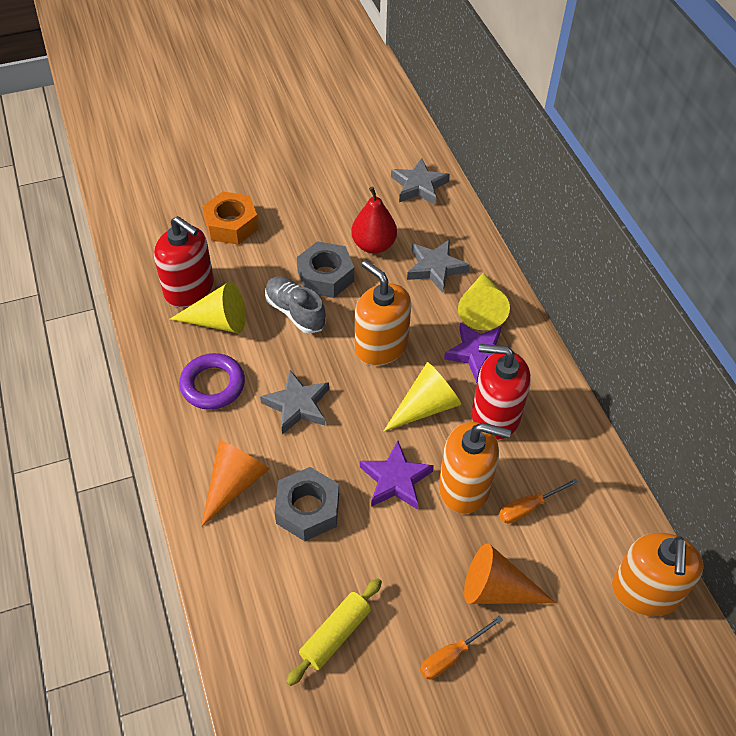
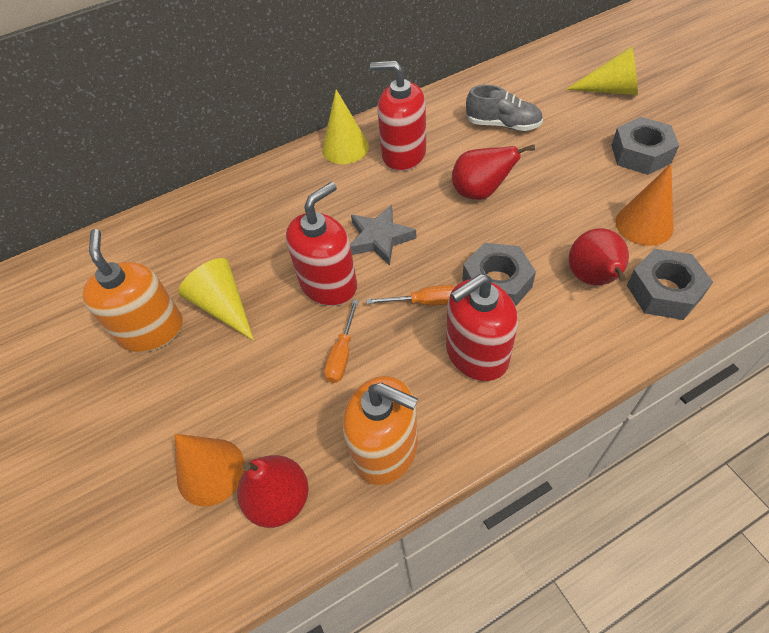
grey nut: 2 -> 3
grey star: 3 -> 1
orange nut: 1 -> 0
orange soap dispenser: 3 -> 2
purple ring: 1 -> 0
purple star: 2 -> 0
red pear: 1 -> 3
red soap dispenser: 2 -> 3
yellow rolling pin: 1 -> 0

